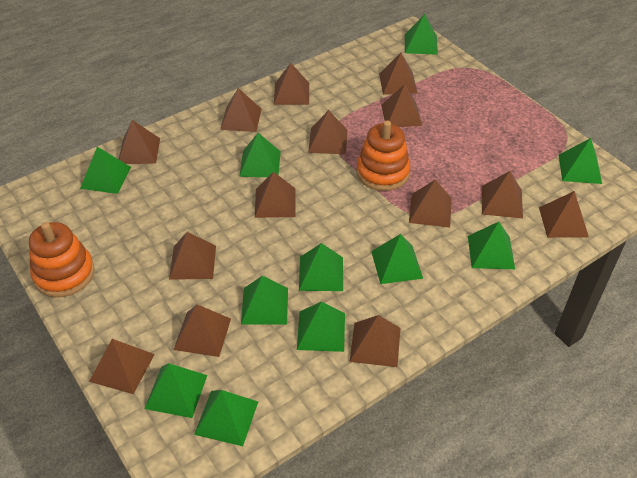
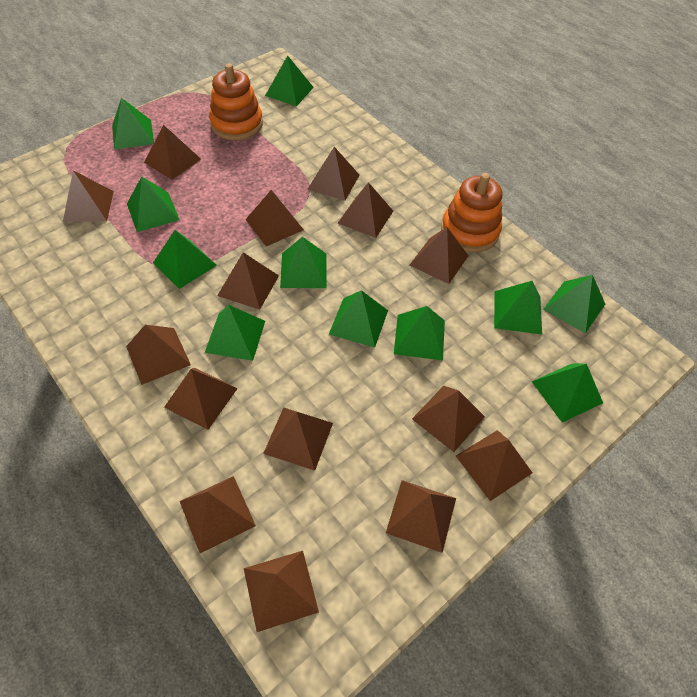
brown pyramid: 14 -> 15

